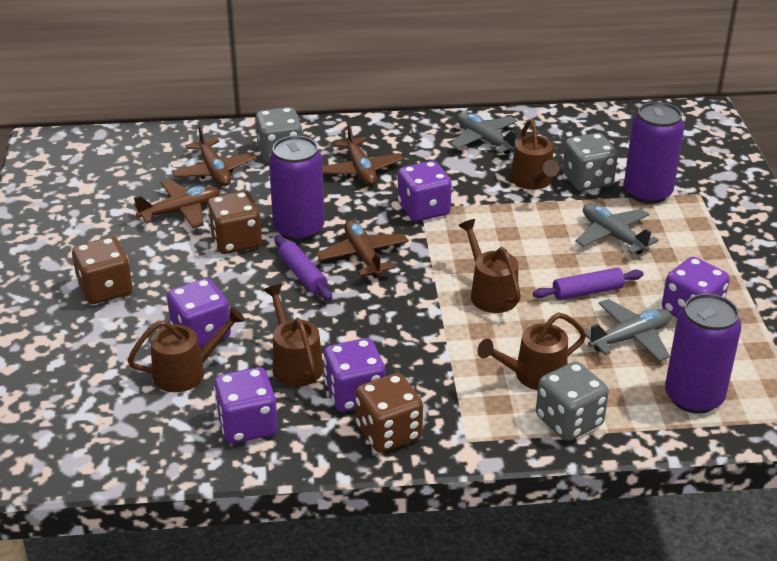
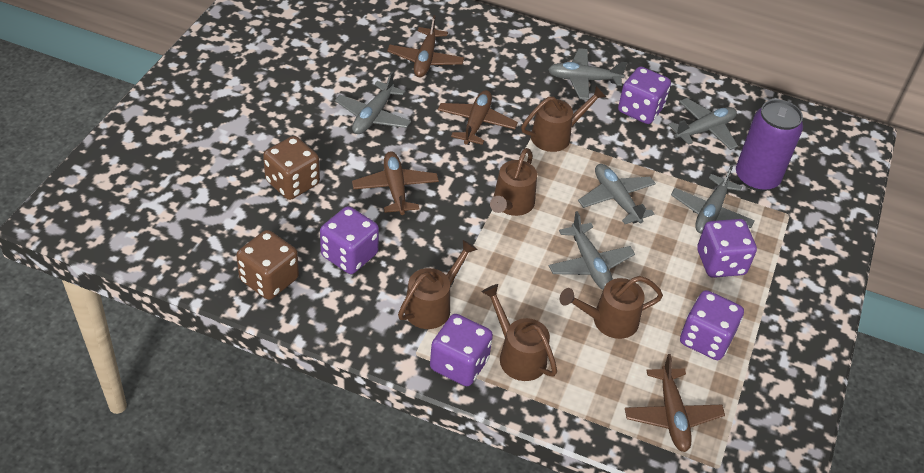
brown dice: 3 -> 2
grey dice: 3 -> 0
grey plane: 3 -> 6
purple can: 3 -> 1
purple rolling pin: 2 -> 0

